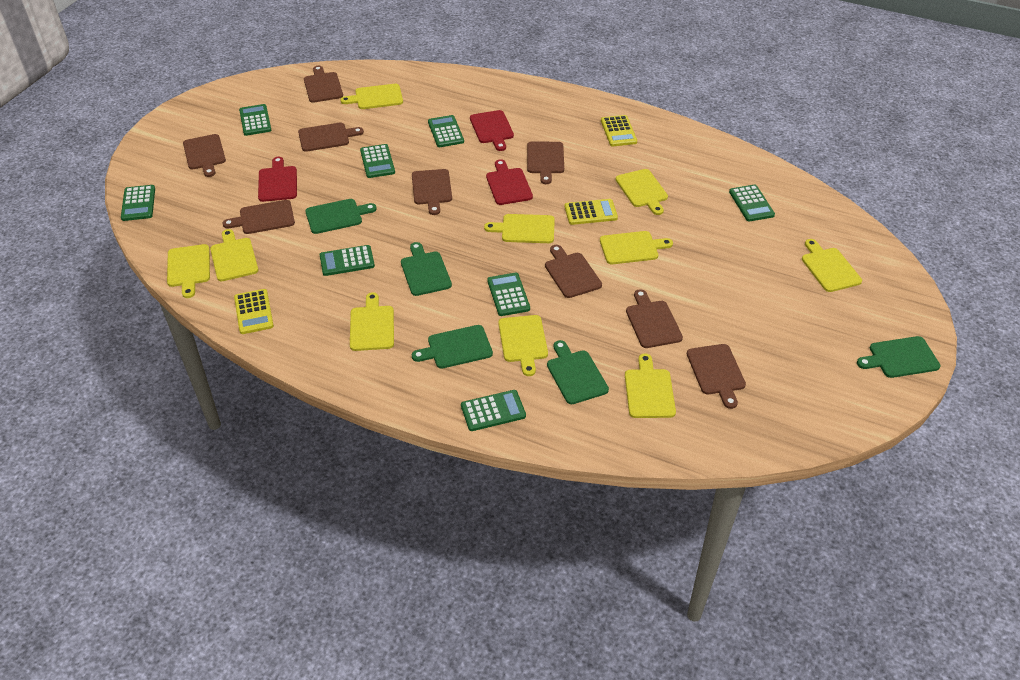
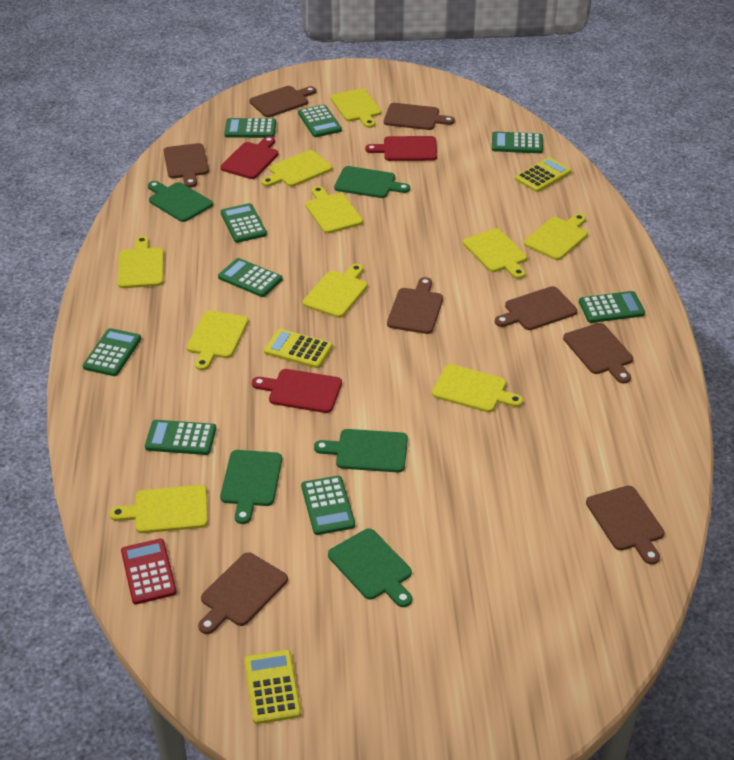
brown cutting board: 9 -> 8
green calculator: 8 -> 9
red calculator: 0 -> 1

